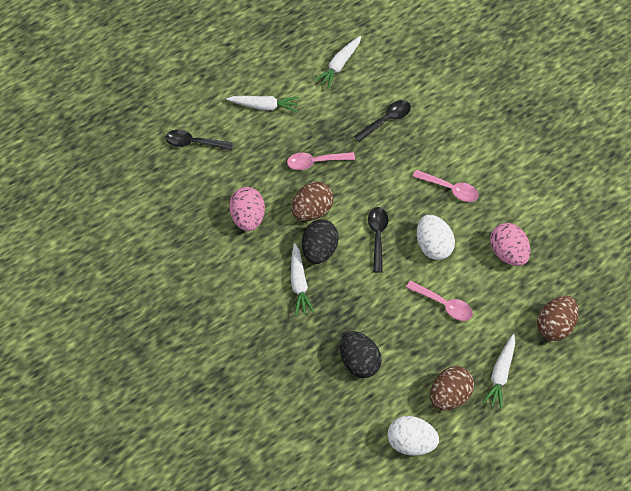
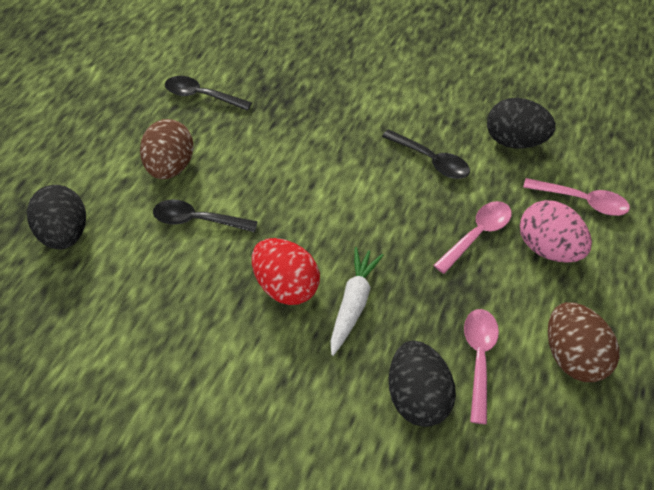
black egg: 2 -> 3
brown egg: 3 -> 2
pink egg: 2 -> 1
red egg: 0 -> 1
white carrot: 4 -> 1
white egg: 2 -> 0

